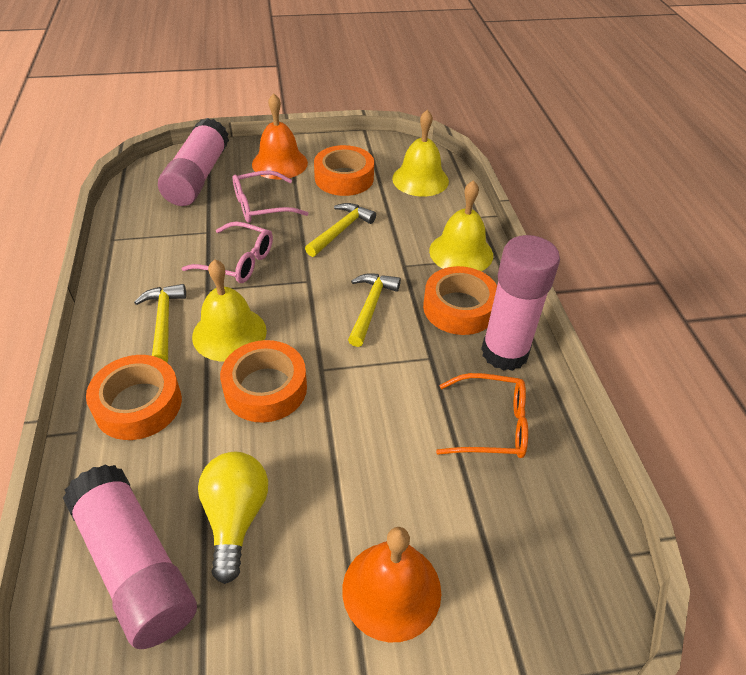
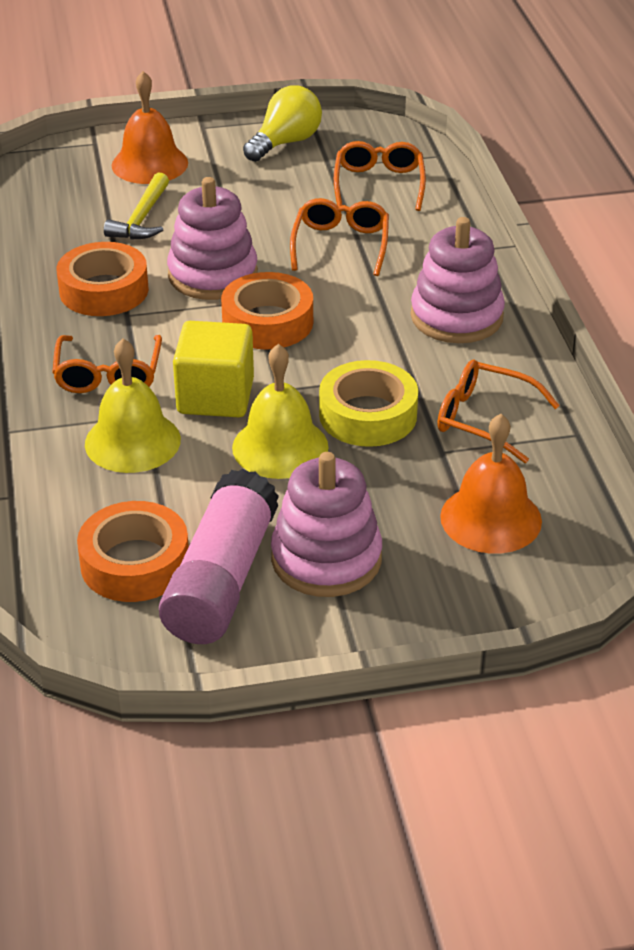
orange glasses: 1 -> 4
orange tape: 4 -> 3
pink glasses: 2 -> 0
pink glue stick: 3 -> 1
pink stacking toy: 0 -> 3
yellow bell: 3 -> 2
yellow cube: 0 -> 1
yellow hammer: 3 -> 1
yellow tape: 0 -> 1

